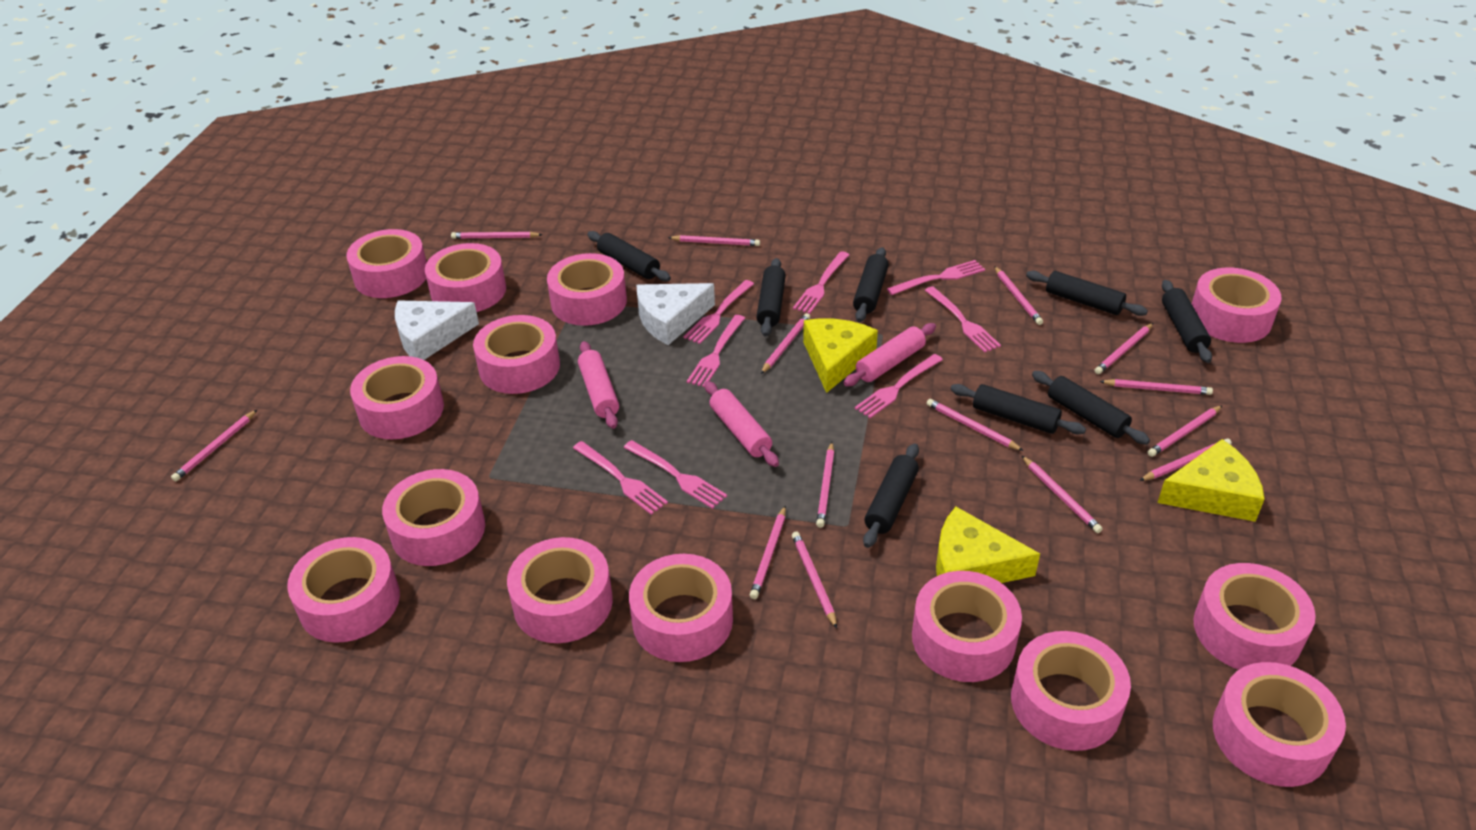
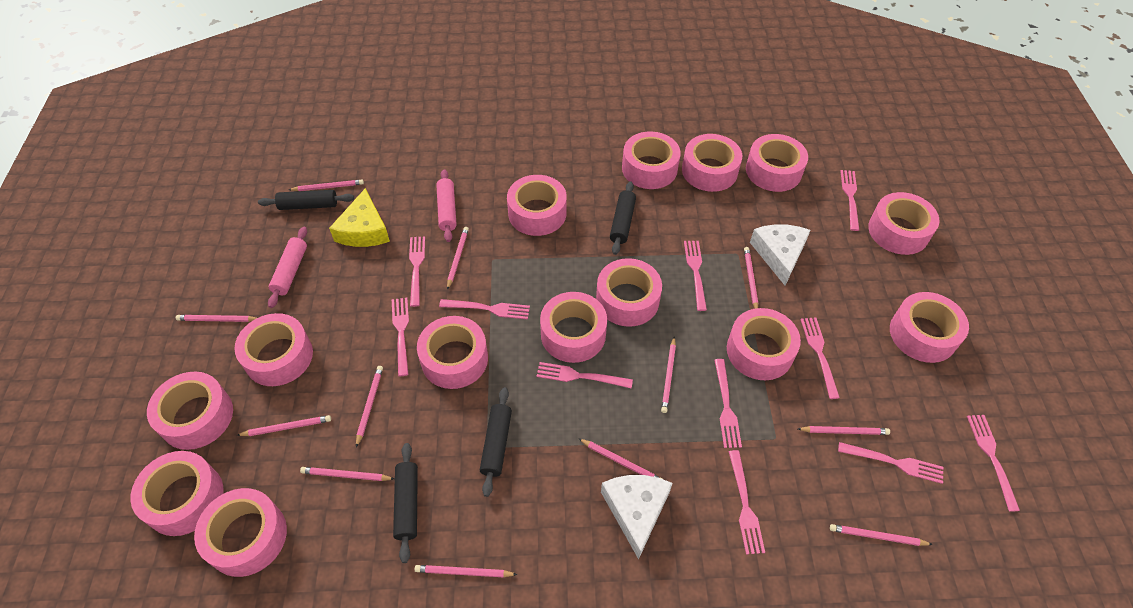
black rolling pin: 8 -> 4
pink fork: 8 -> 11
pink pencil: 14 -> 12
pink rolling pin: 3 -> 2
yellow cheese: 3 -> 1

